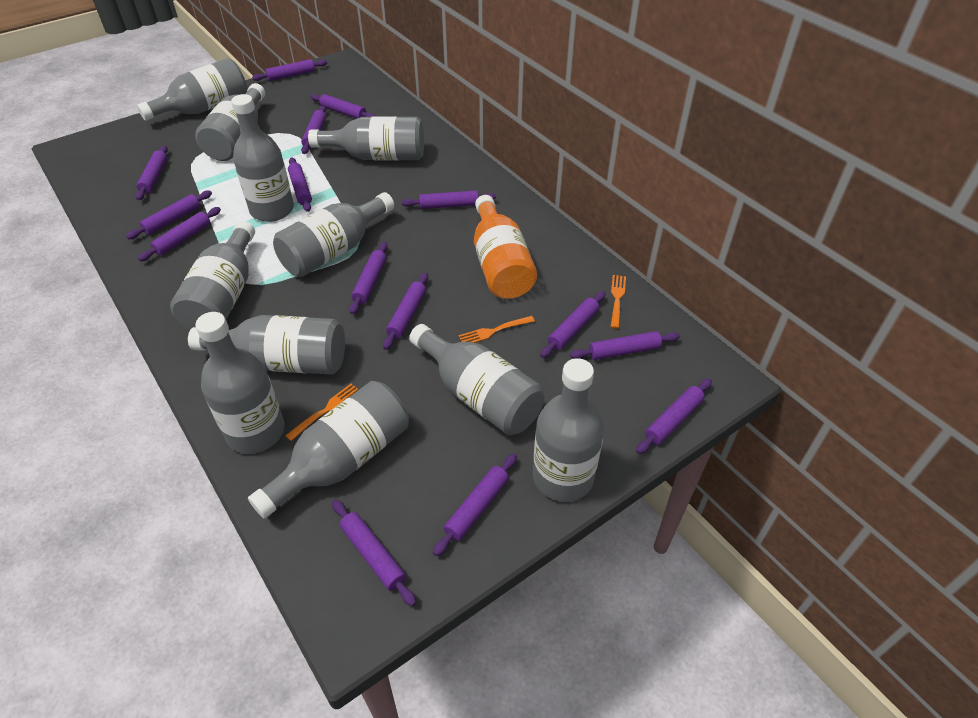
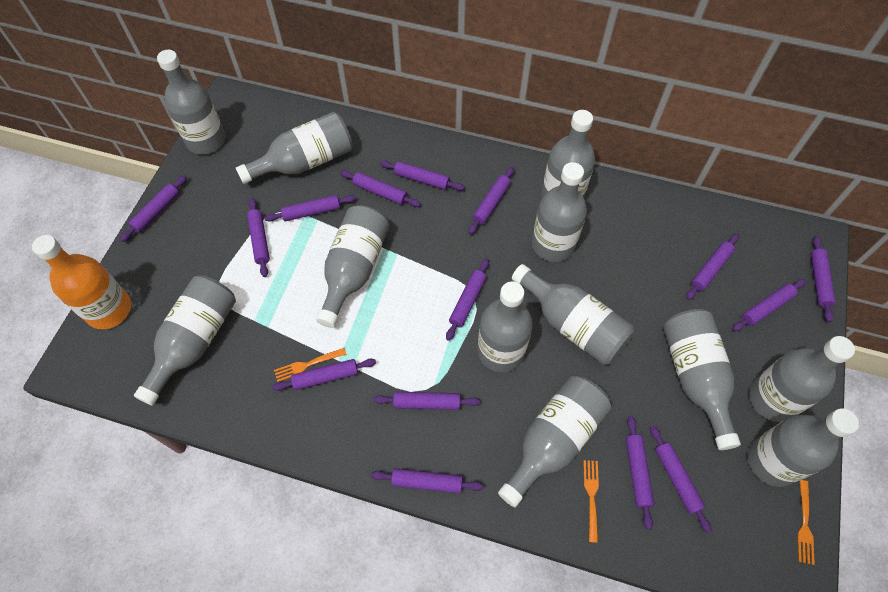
grey bottle: 11 -> 12

